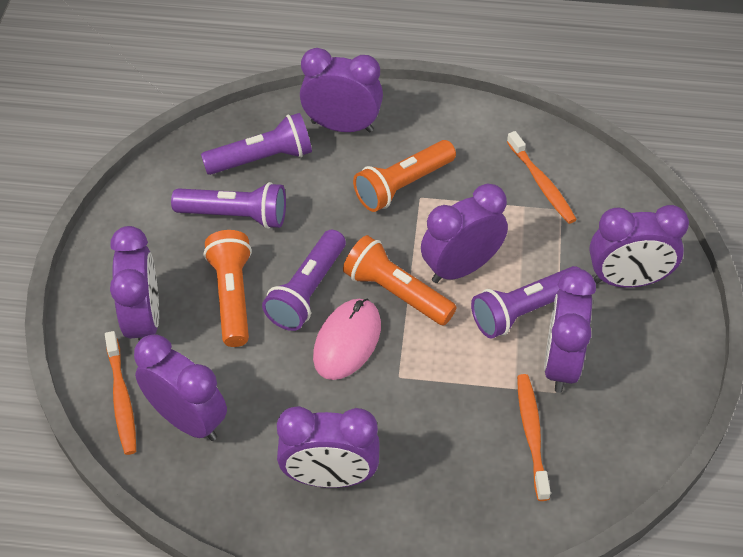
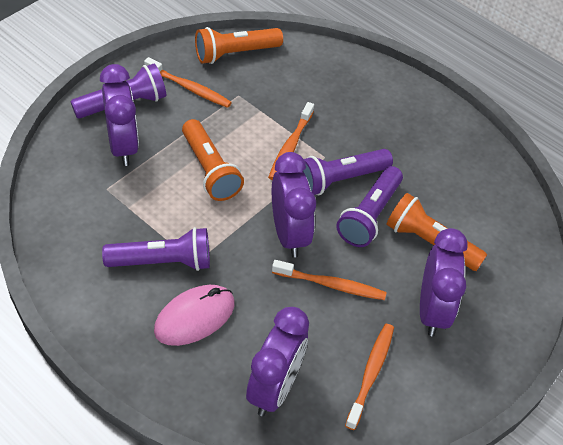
orange toothbrush: 3 -> 4
purple clock: 7 -> 4

